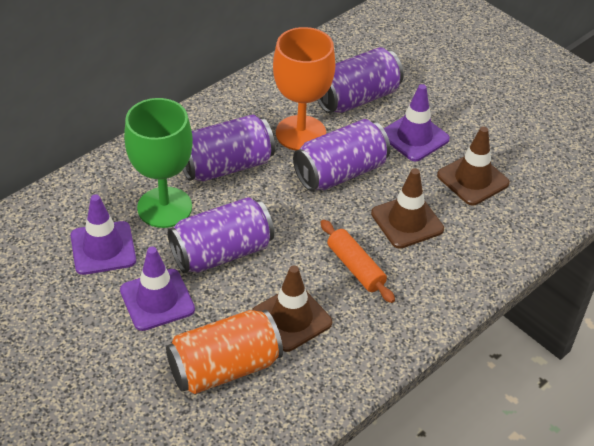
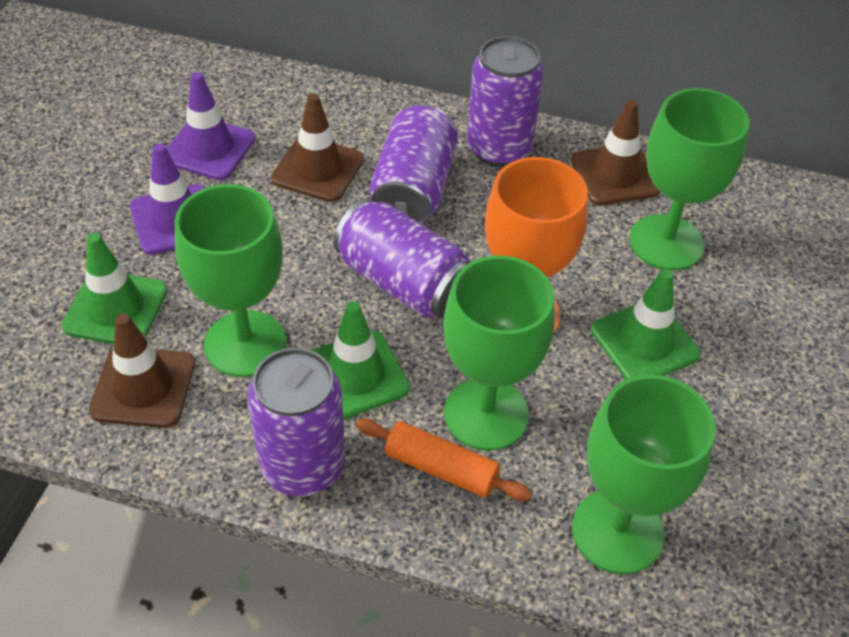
green goblet: 1 -> 4
green traffic cone: 0 -> 3
orange can: 1 -> 0
purple traffic cone: 3 -> 2

